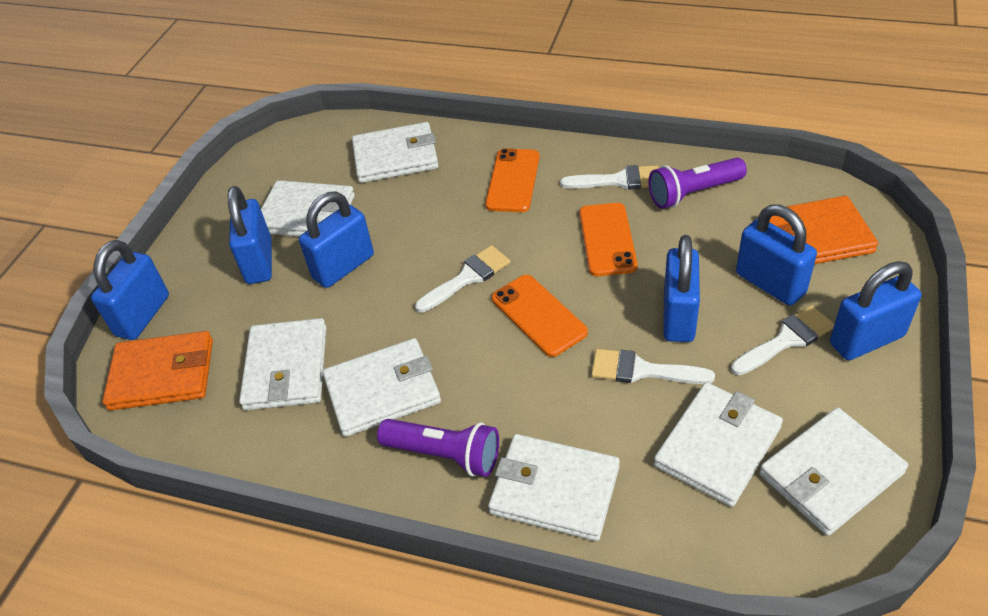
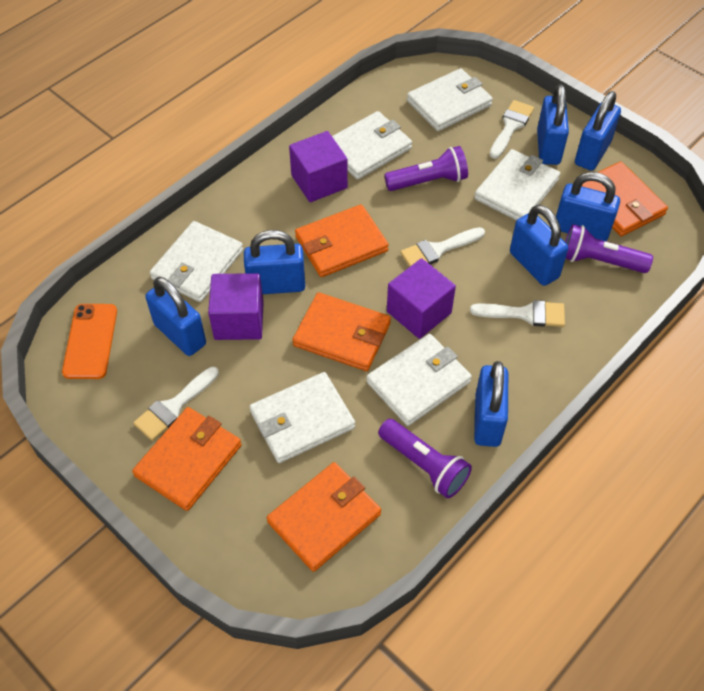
blue padlock: 6 -> 7
orange phone: 3 -> 1
orange wallet: 2 -> 5
purple cube: 0 -> 3
purple flashlight: 2 -> 3
white wallet: 7 -> 6

